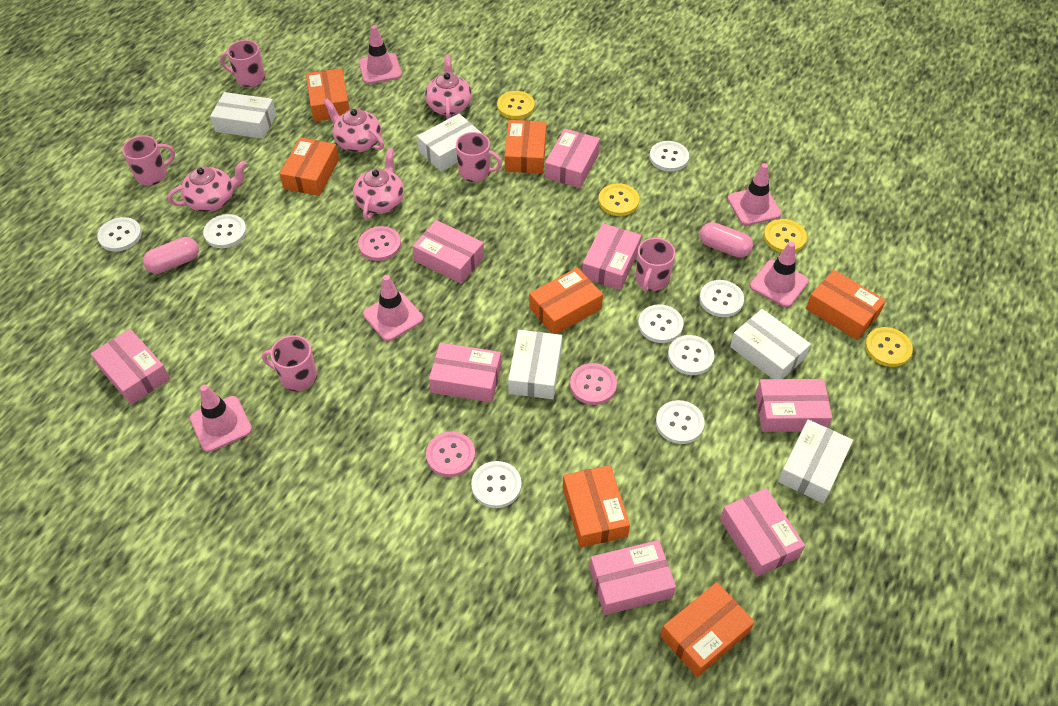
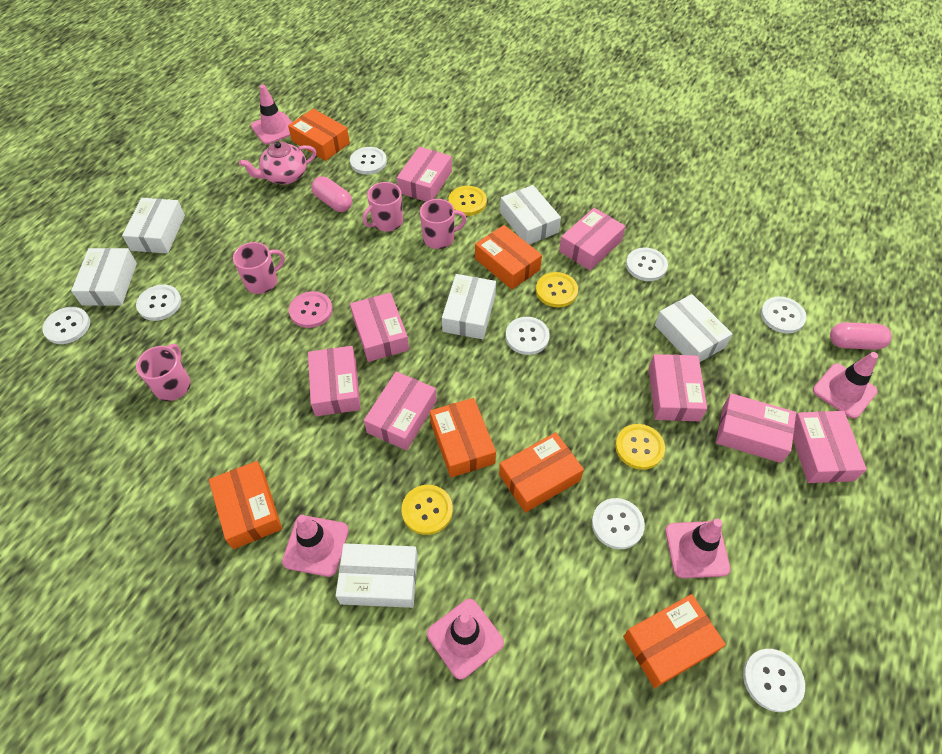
orange box: 7 -> 6
pink button: 3 -> 1
pink mug: 5 -> 4
pink teapot: 4 -> 1
white box: 5 -> 6

